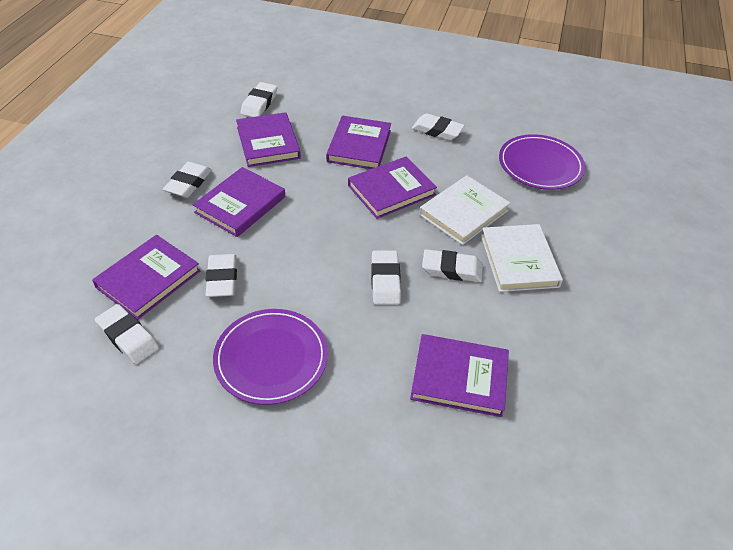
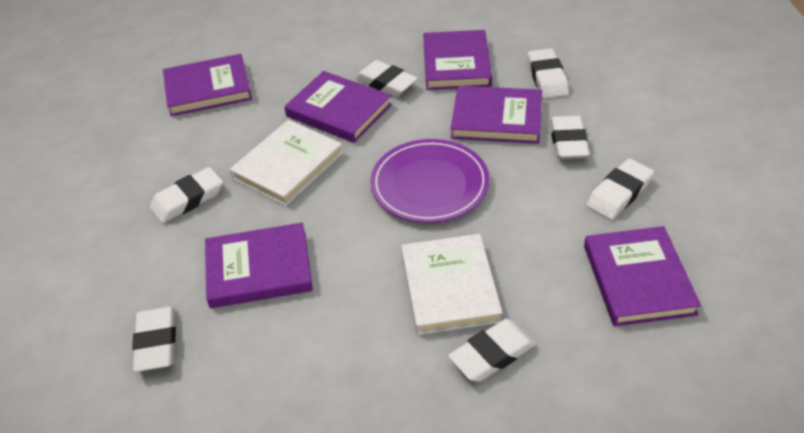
purple plate: 2 -> 1

